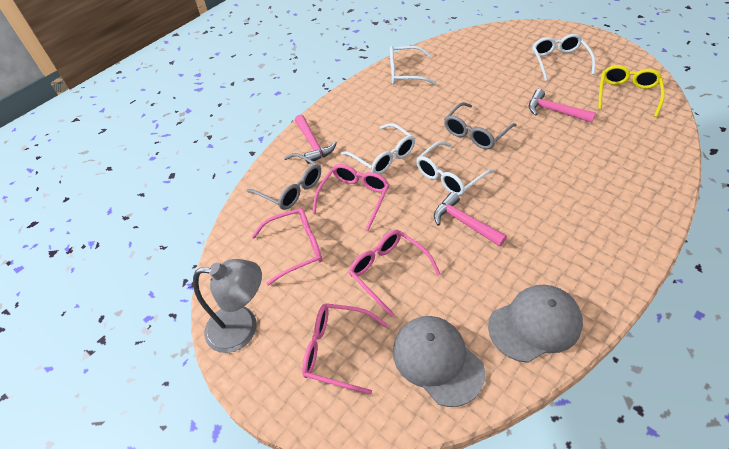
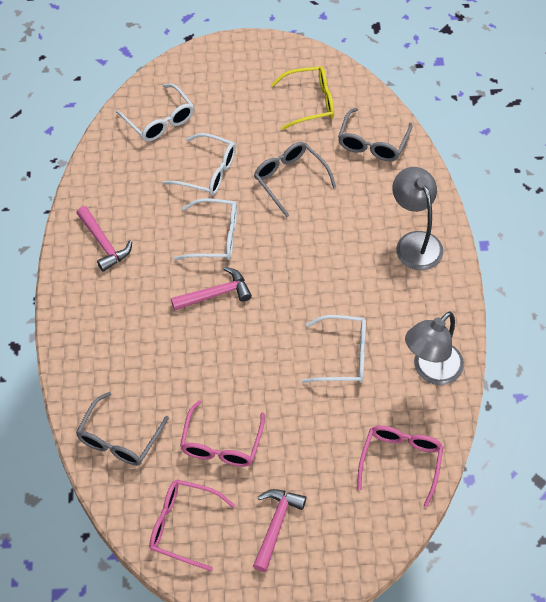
grey cap: 2 -> 0
grey glasses: 2 -> 3
grey lamp: 1 -> 2
pink glasses: 4 -> 3

